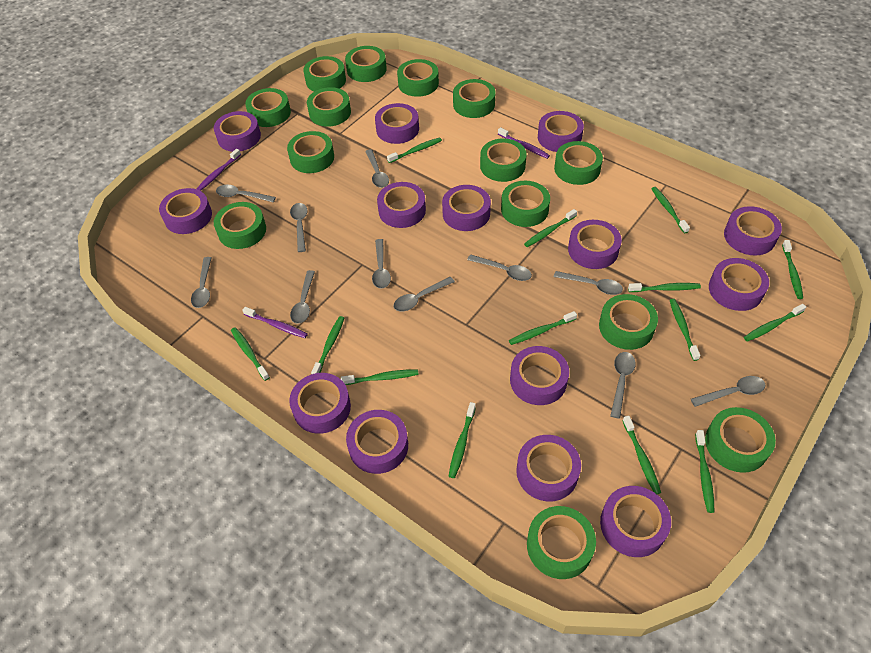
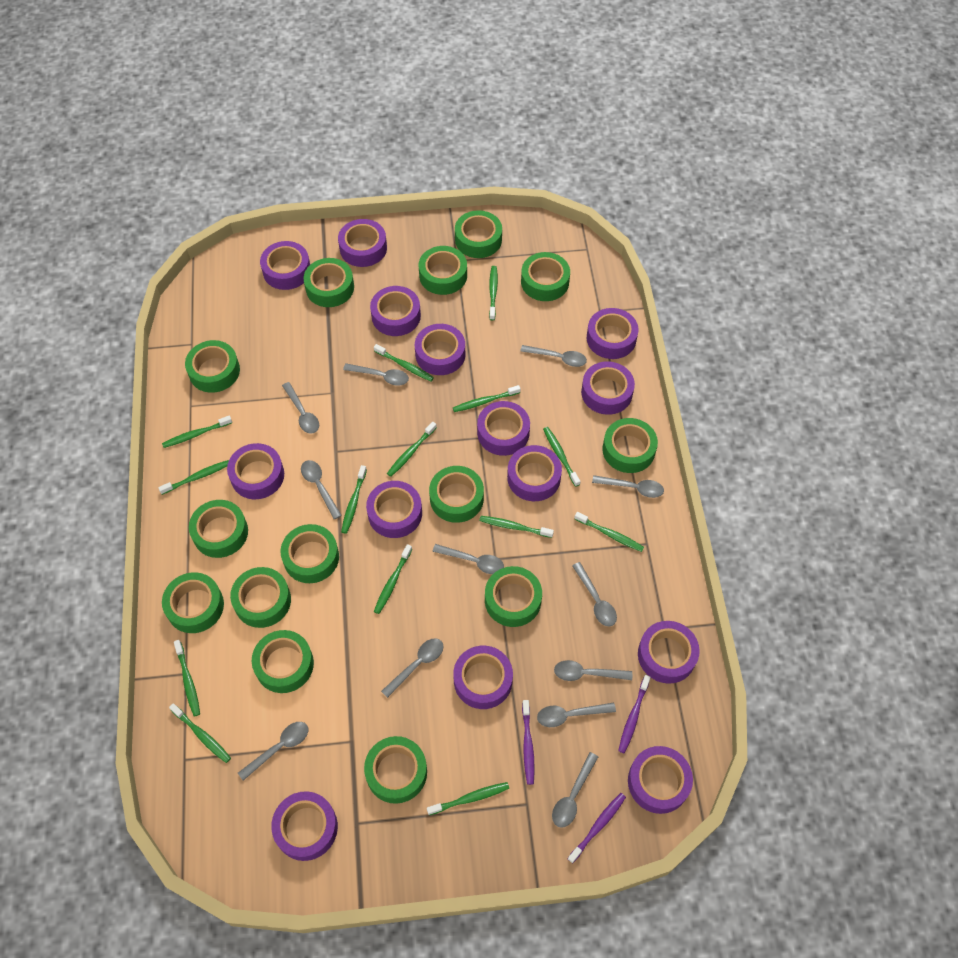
grey spoon: 11 -> 12

